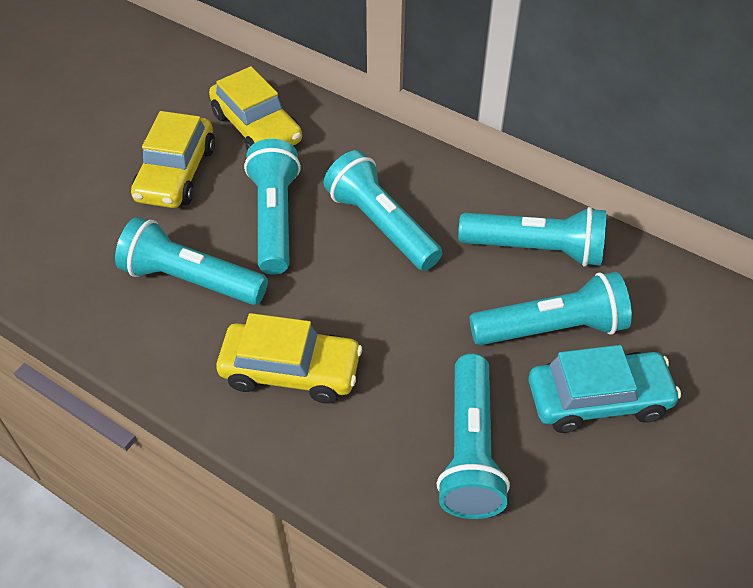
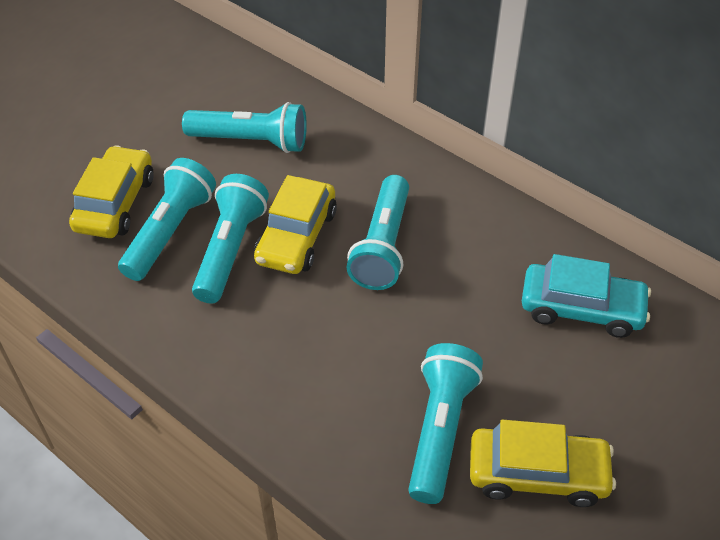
turquoise flashlight: 6 -> 5

